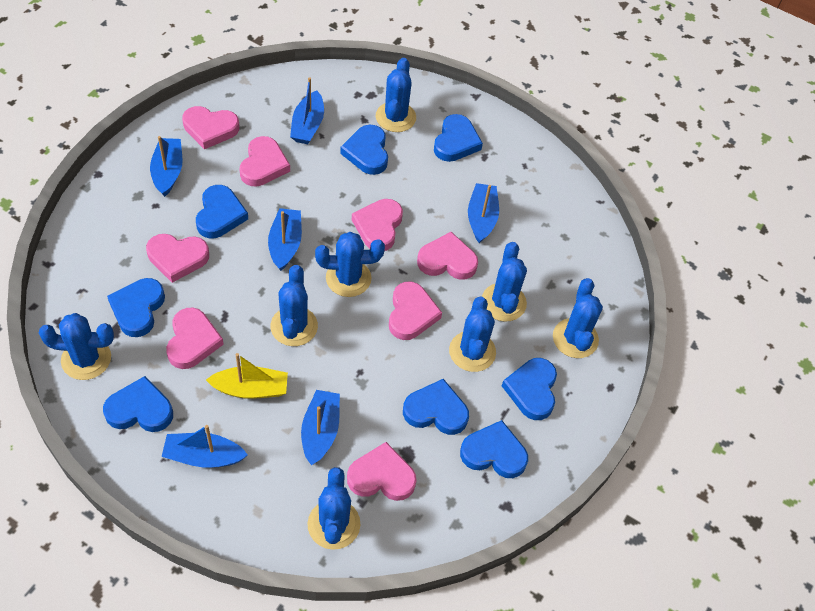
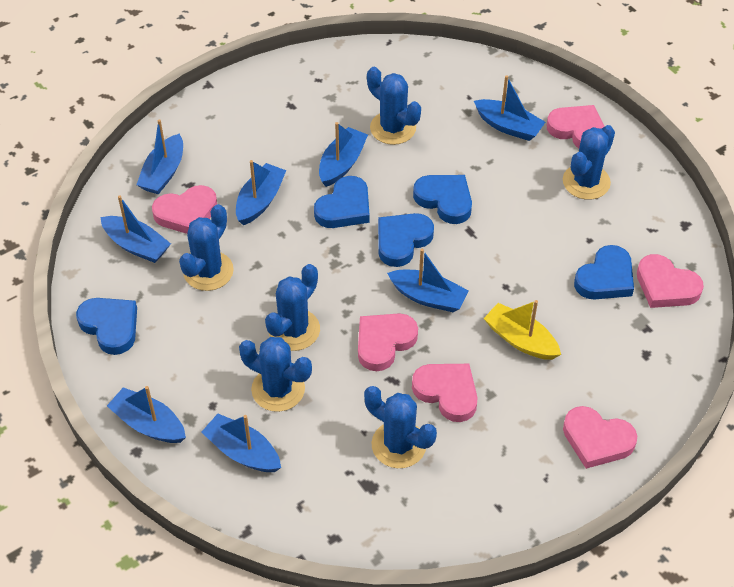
blue boat: 6 -> 8
blue cactus: 8 -> 6
blue heart: 8 -> 5
pink heart: 8 -> 6

